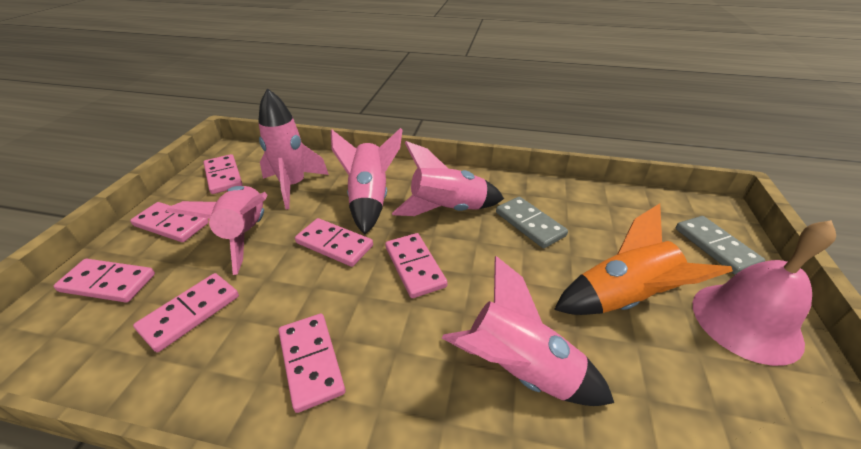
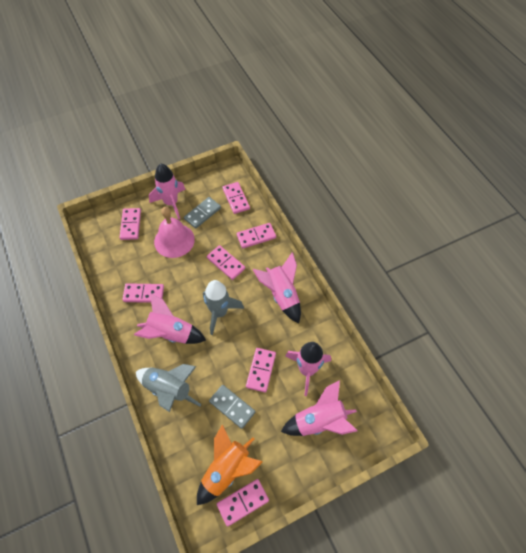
grey rocket: 0 -> 2

